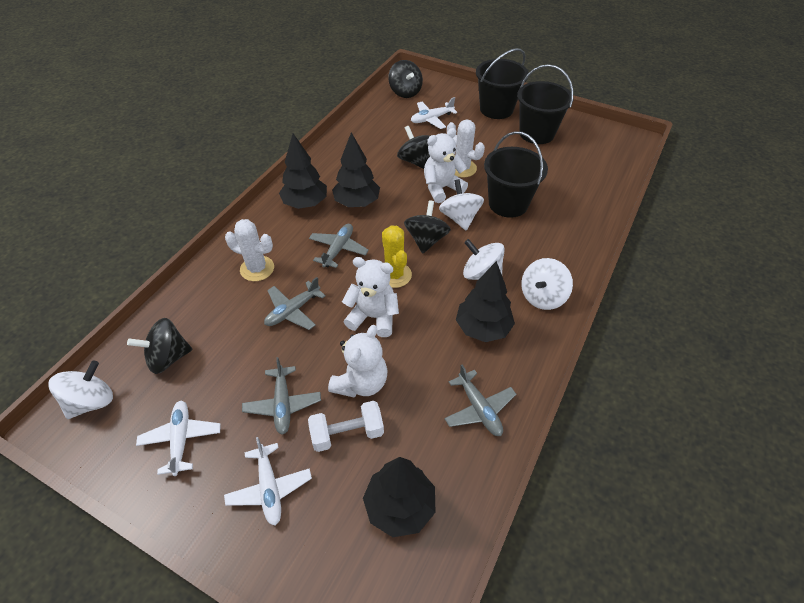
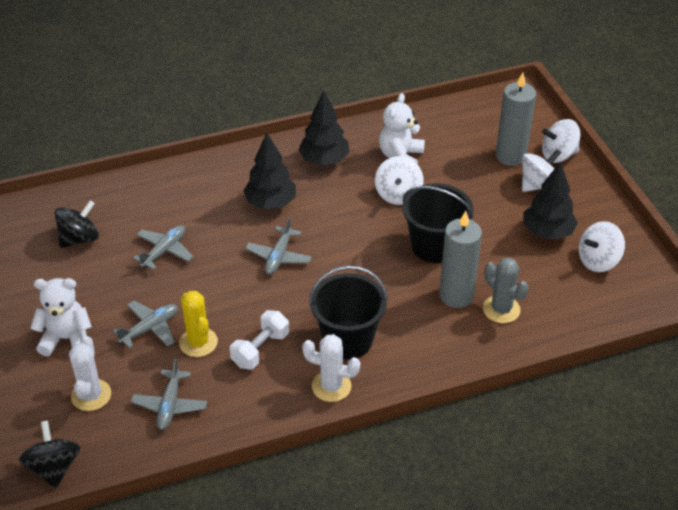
black bucket: 3 -> 2
black spinning top: 4 -> 2
black tree: 4 -> 3
grey cactus: 0 -> 1
grey candle: 0 -> 2
white plane: 3 -> 0
white teddy bear: 3 -> 2

